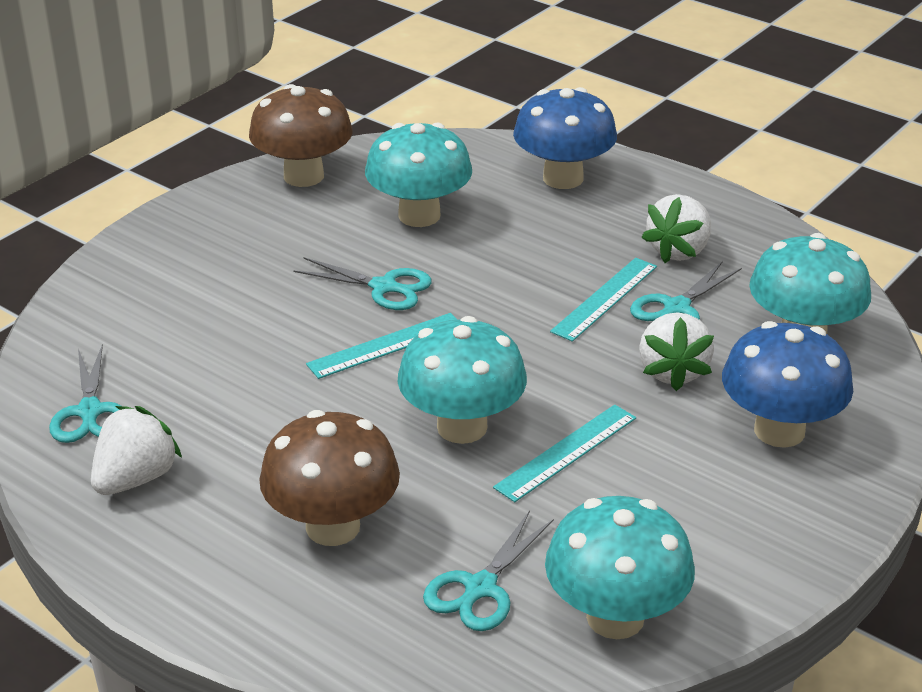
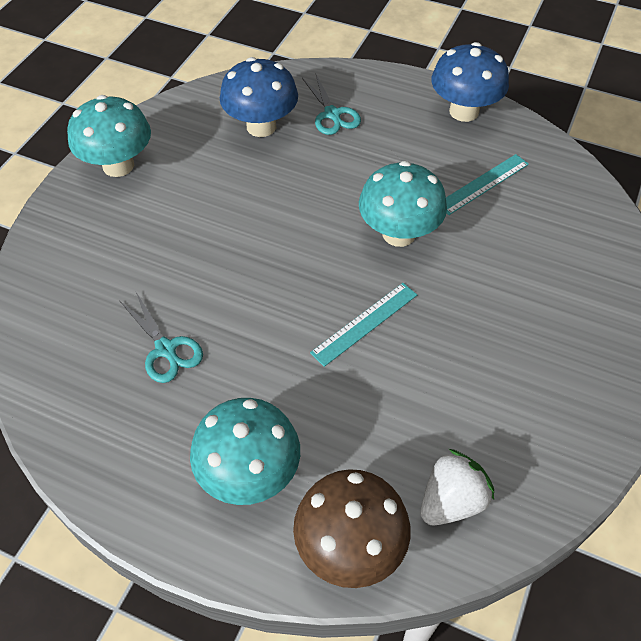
brown mushroom: 2 -> 1
turquoise mushroom: 4 -> 3
turquoise ruler: 3 -> 2
turquoise scissors: 4 -> 2
white strawberry: 3 -> 1

